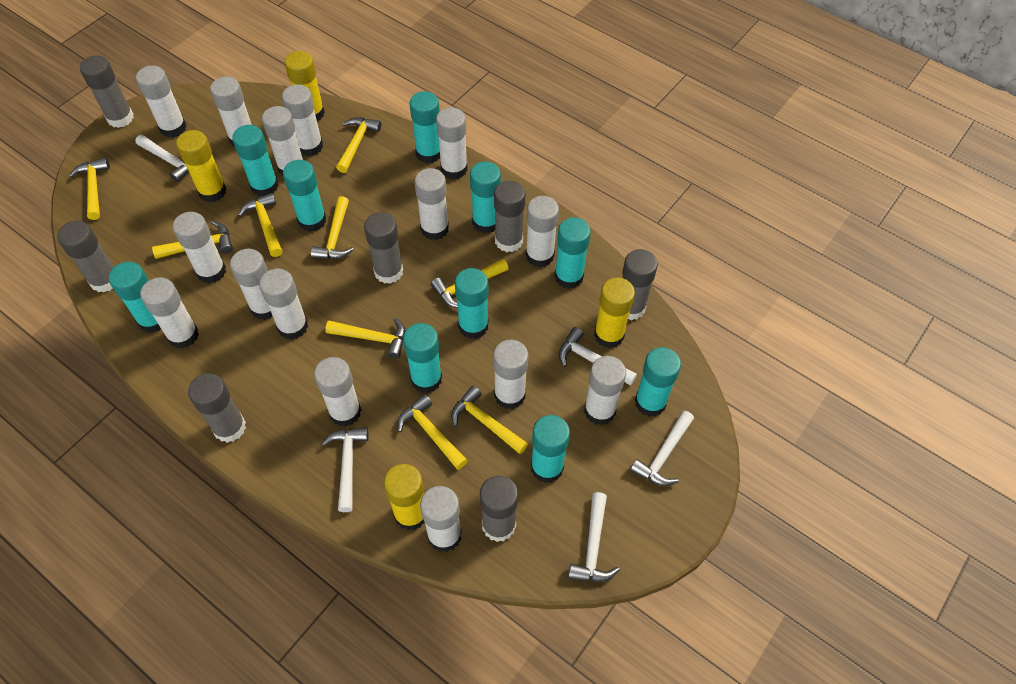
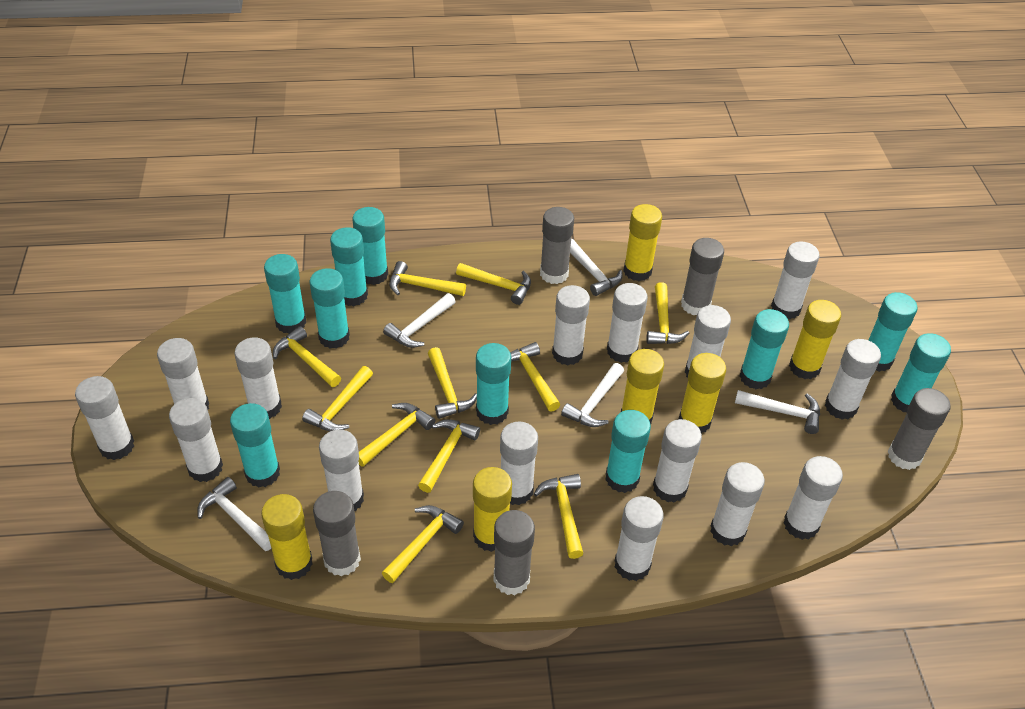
grey glue stick: 7 -> 5
yellow glue stick: 4 -> 6
yellow hammer: 9 -> 11

